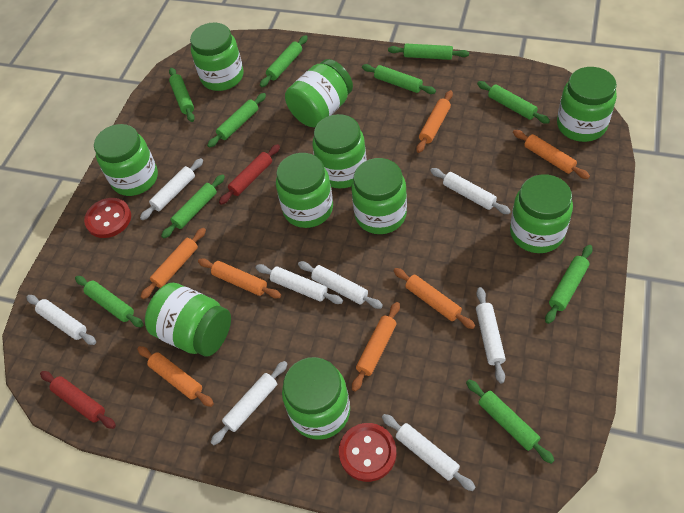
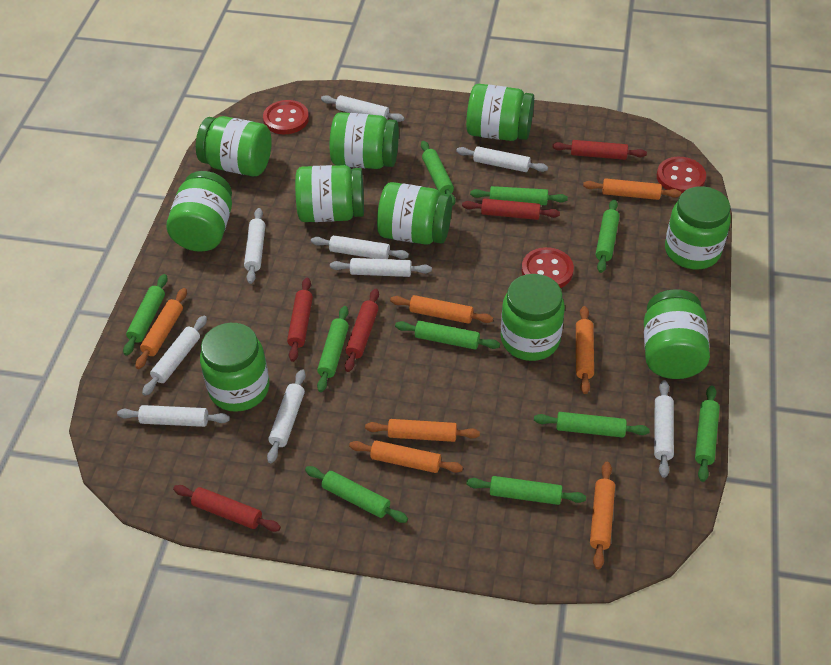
red button: 2 -> 3
red rolling pin: 2 -> 5
white rolling pin: 8 -> 9

